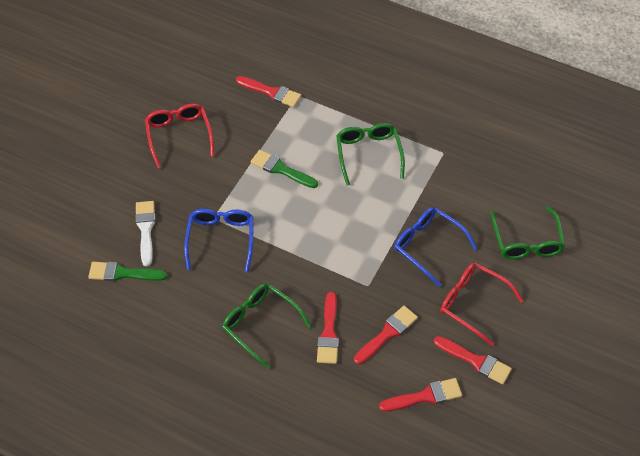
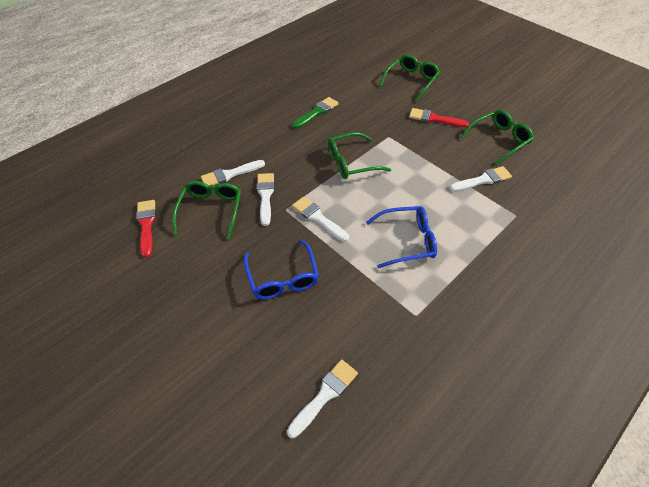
green brush: 2 -> 1
green glasses: 3 -> 4
red brush: 5 -> 2
red glasses: 2 -> 0
white brush: 1 -> 5

